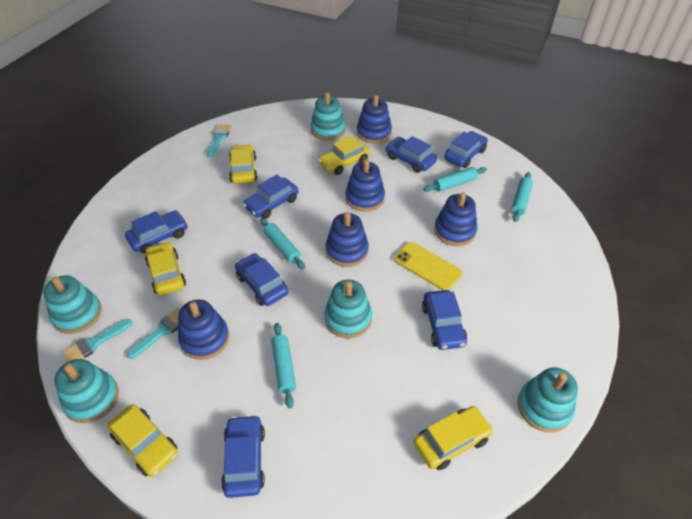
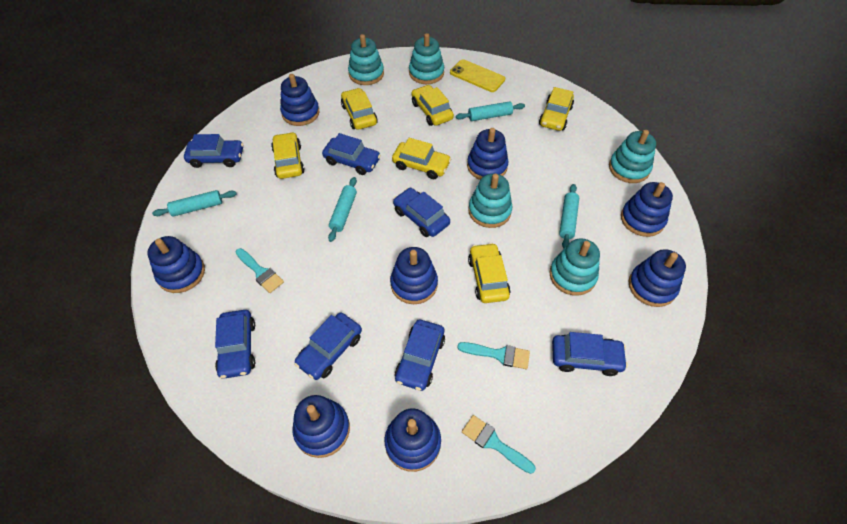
blue stacking toy: 5 -> 8
yellow car: 5 -> 6

